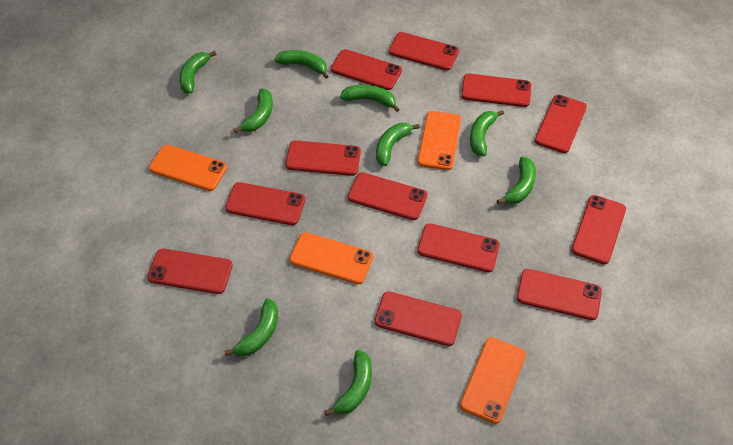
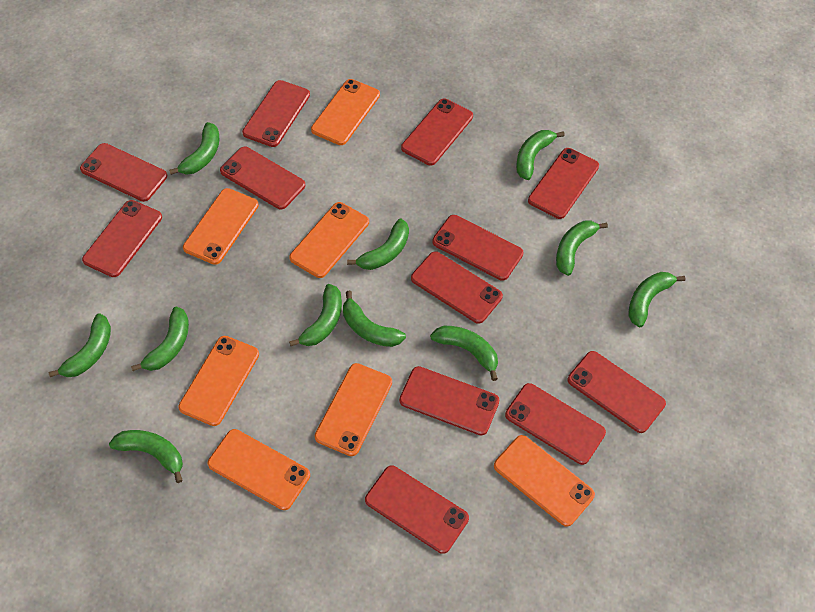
green banana: 9 -> 11
orange phone: 4 -> 7

